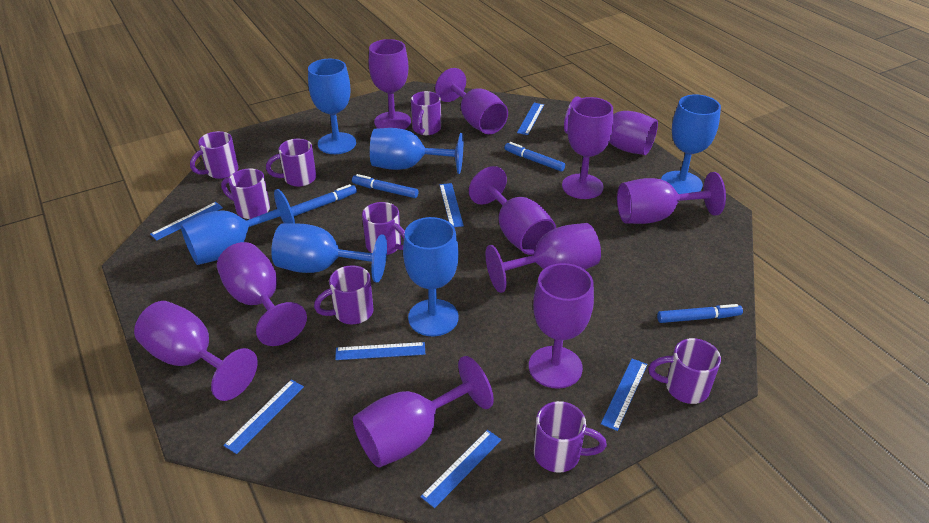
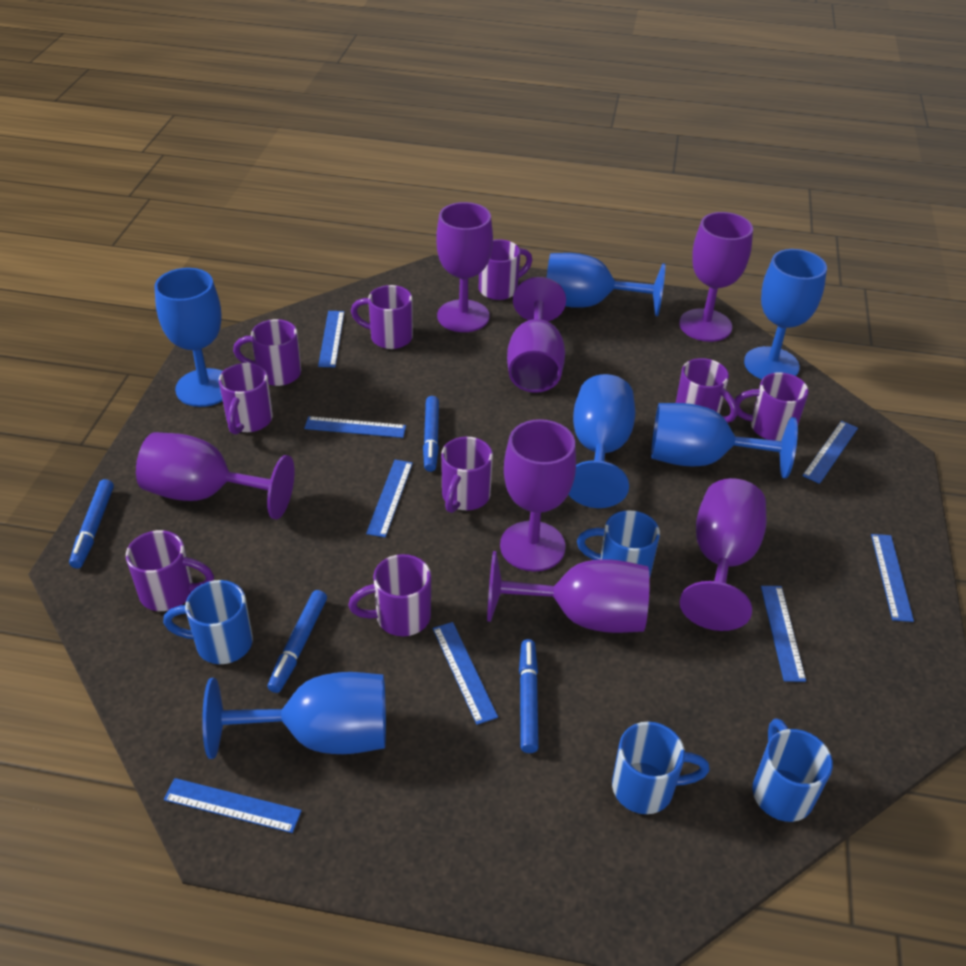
blue mug: 0 -> 4
blue ruler: 7 -> 8
purple goblet: 11 -> 7
purple mug: 8 -> 9

